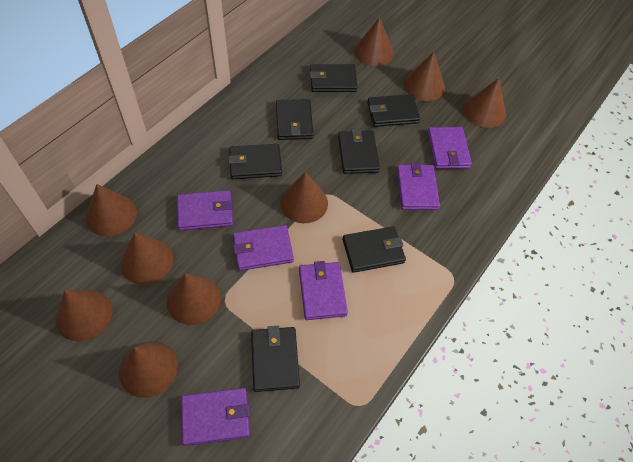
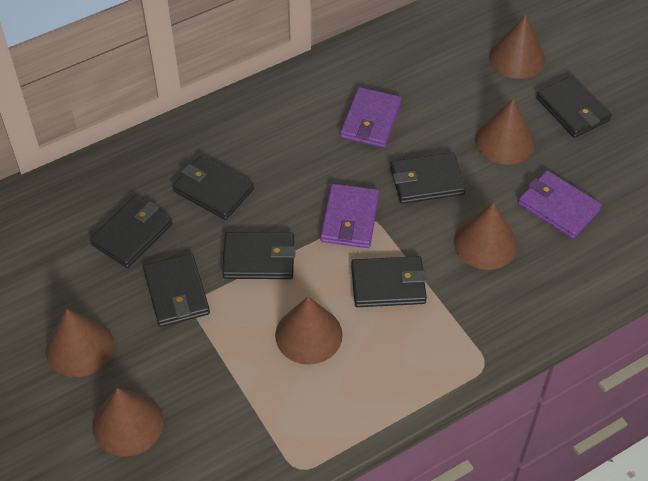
brown cone: 9 -> 6
purple wallet: 6 -> 3

